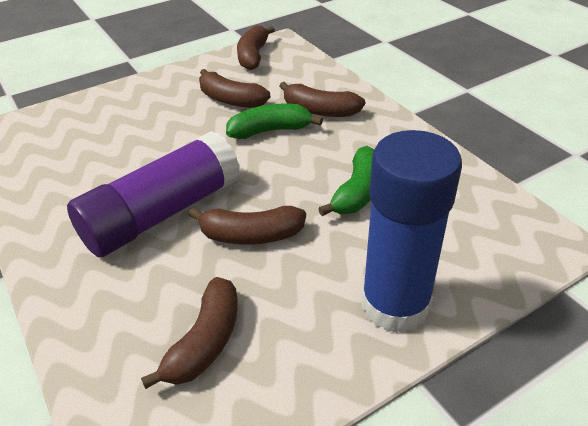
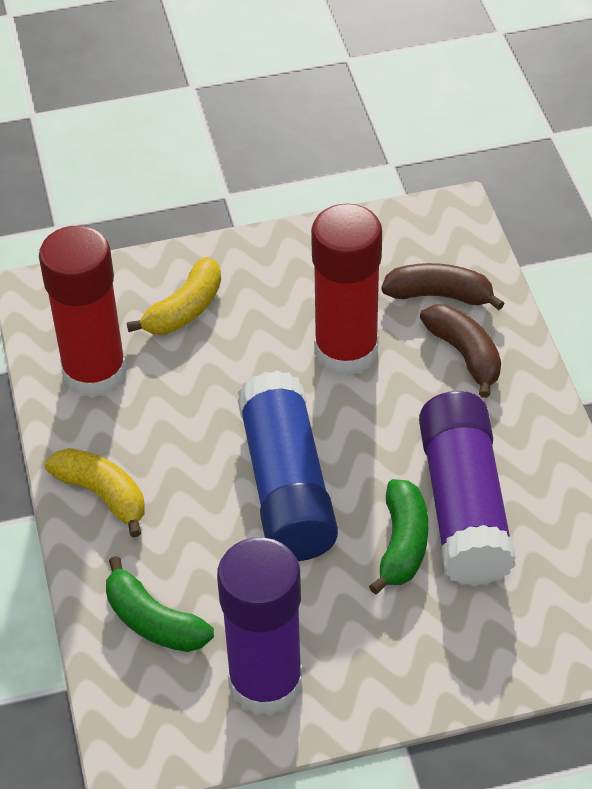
brown banana: 5 -> 2
purple glue stick: 1 -> 2
red glue stick: 0 -> 2
yellow banana: 0 -> 2

